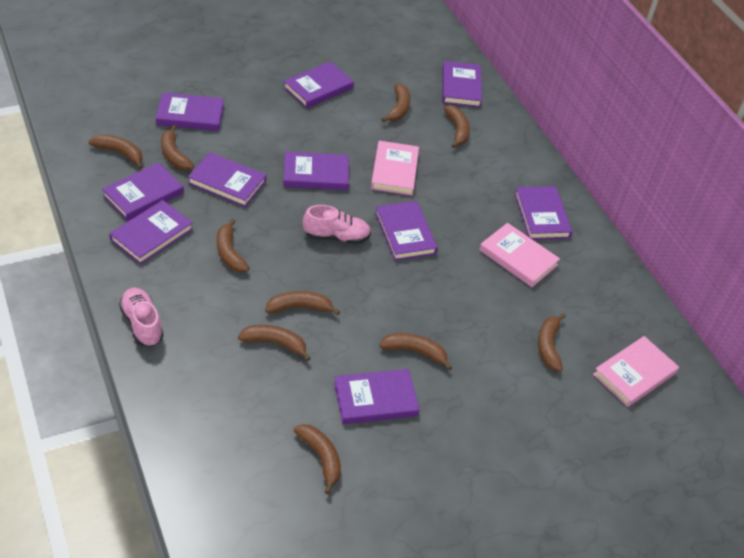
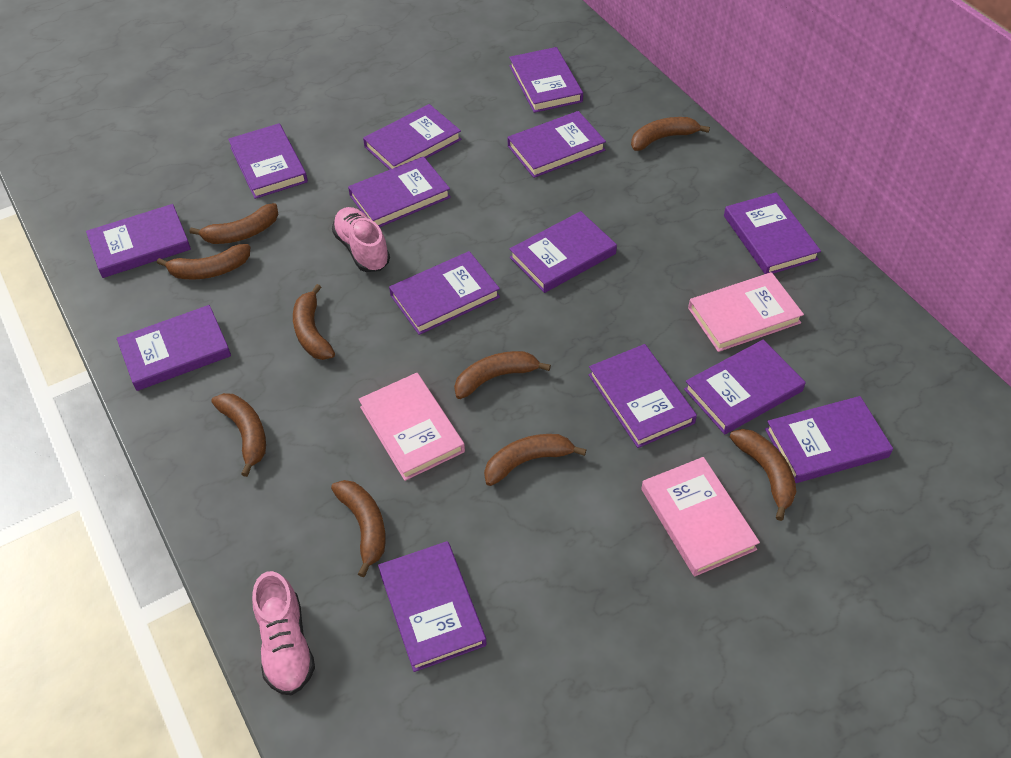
brown banana: 10 -> 9
purple book: 10 -> 14

